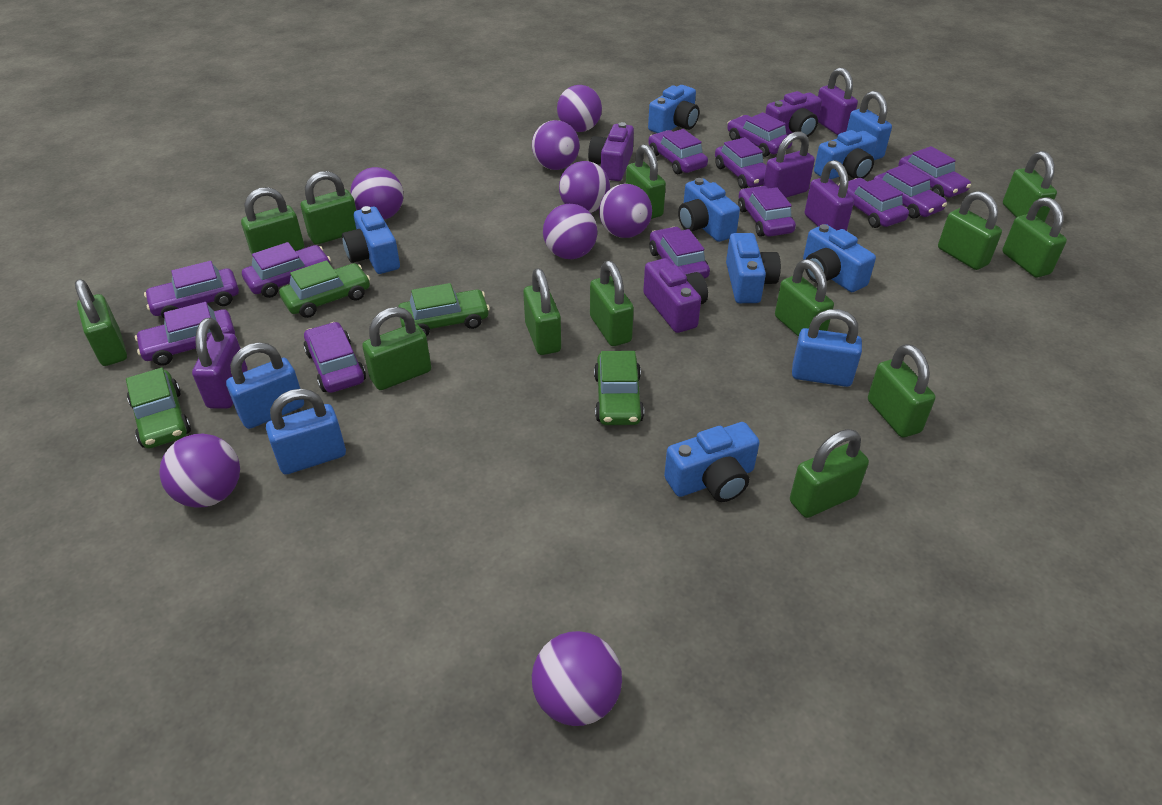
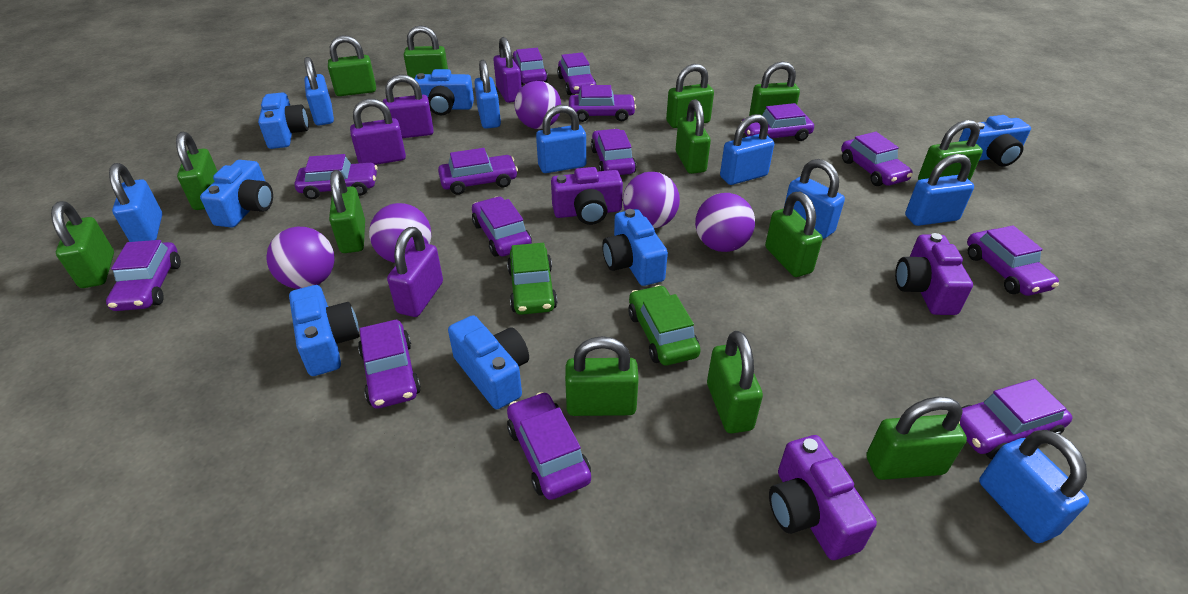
blue padlock: 4 -> 8
green car: 4 -> 2
purple ball: 8 -> 5
purple car: 12 -> 14

